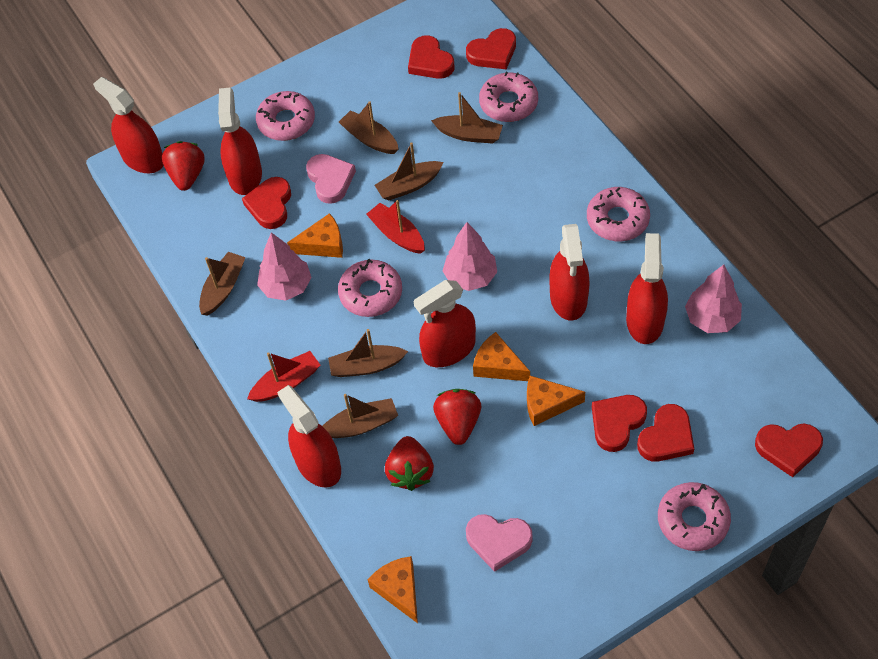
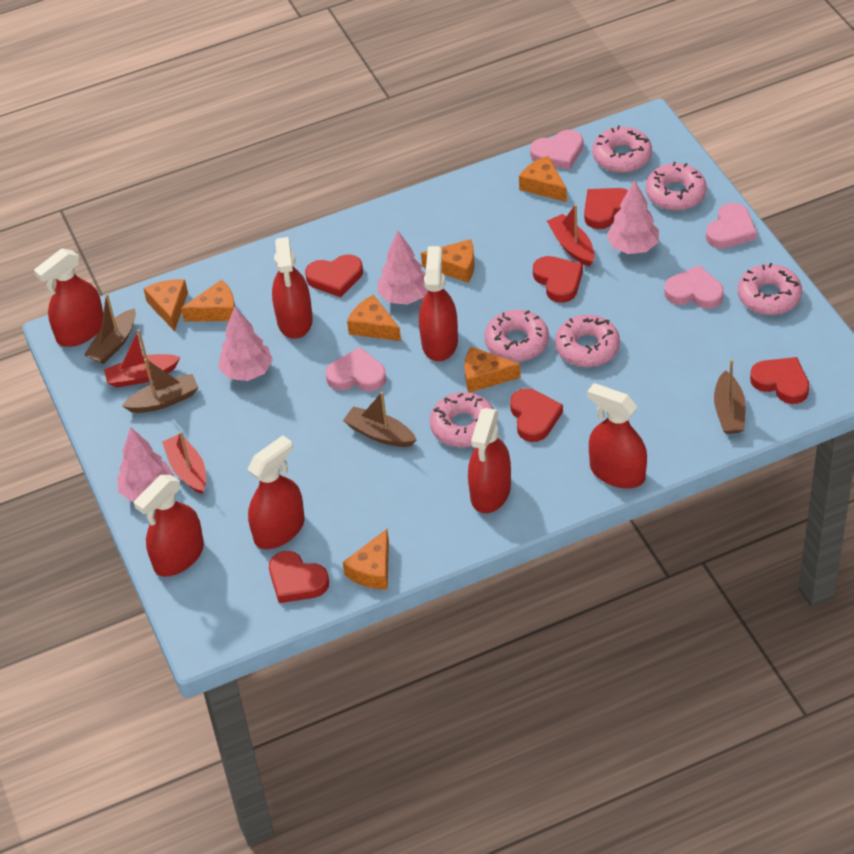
brown boat: 6 -> 4
orange cheese: 4 -> 7
pink donut: 5 -> 6
pink heart: 2 -> 4
pink tree: 3 -> 4
red boat: 2 -> 3
red spray bottle: 6 -> 7
red strawberry: 3 -> 0

